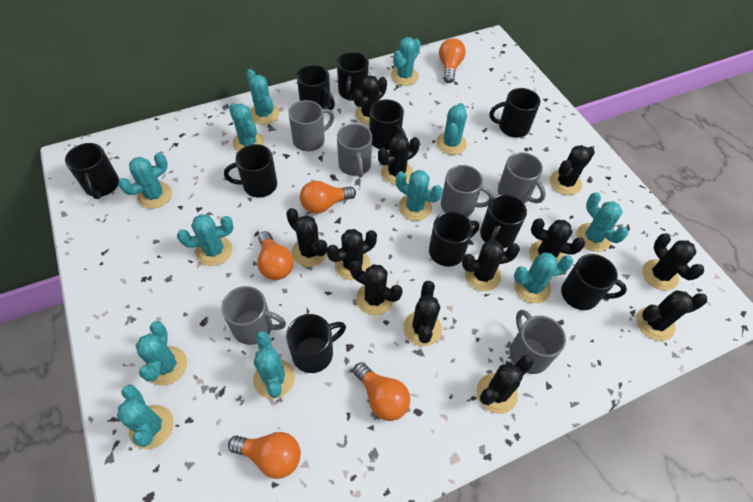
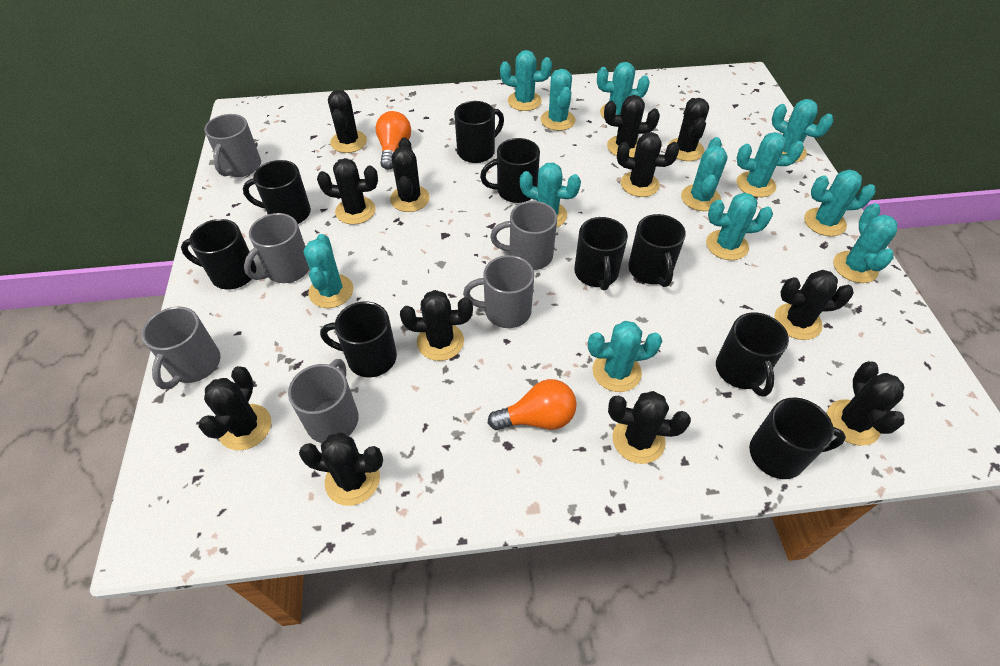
black mug: 10 -> 9
orange light bulb: 5 -> 2

